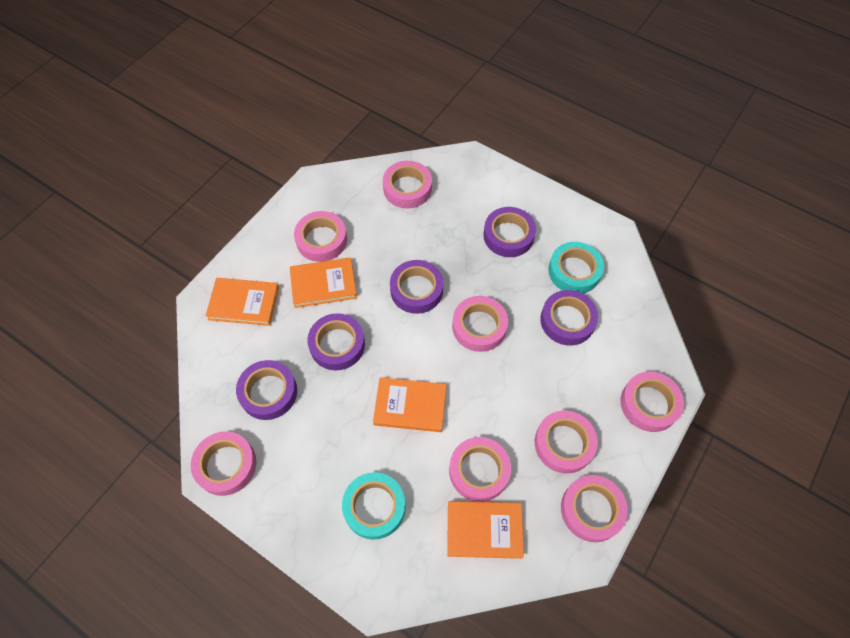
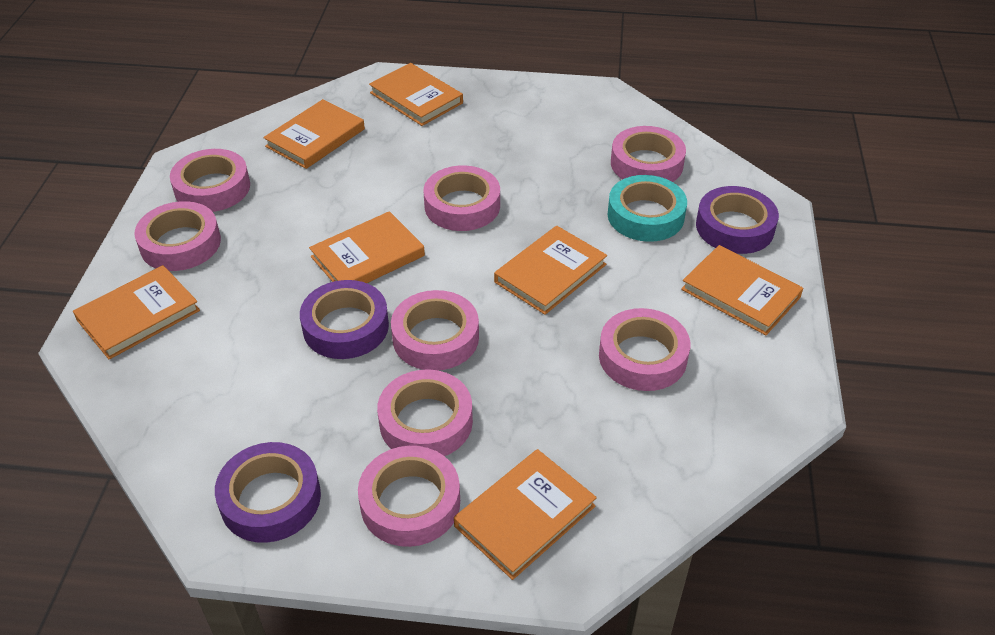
orange book: 4 -> 7
purple tape: 5 -> 3
turquoise tape: 2 -> 1

